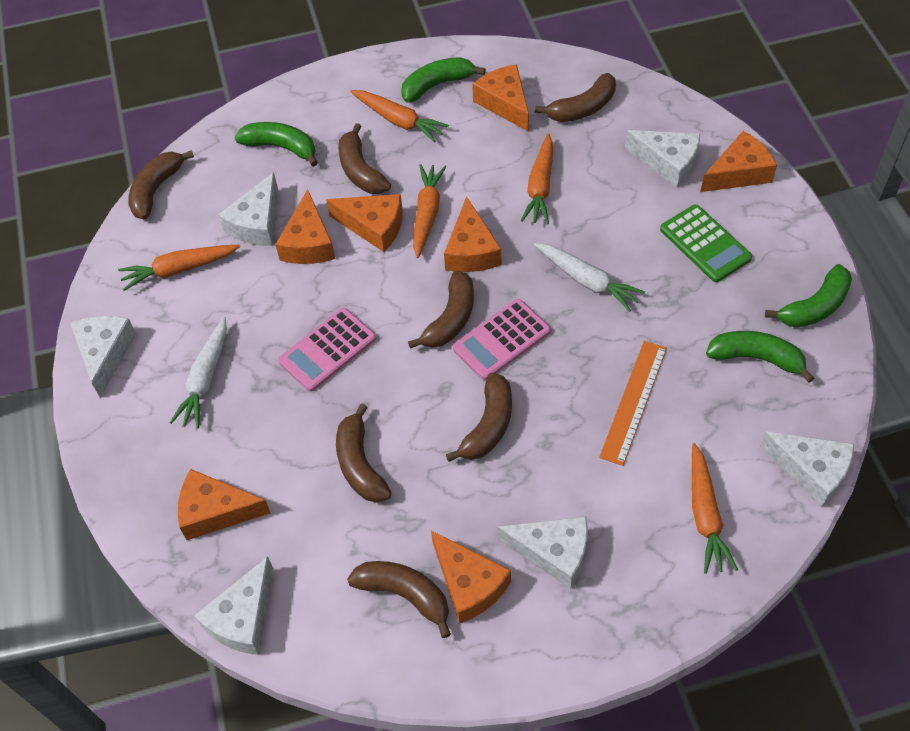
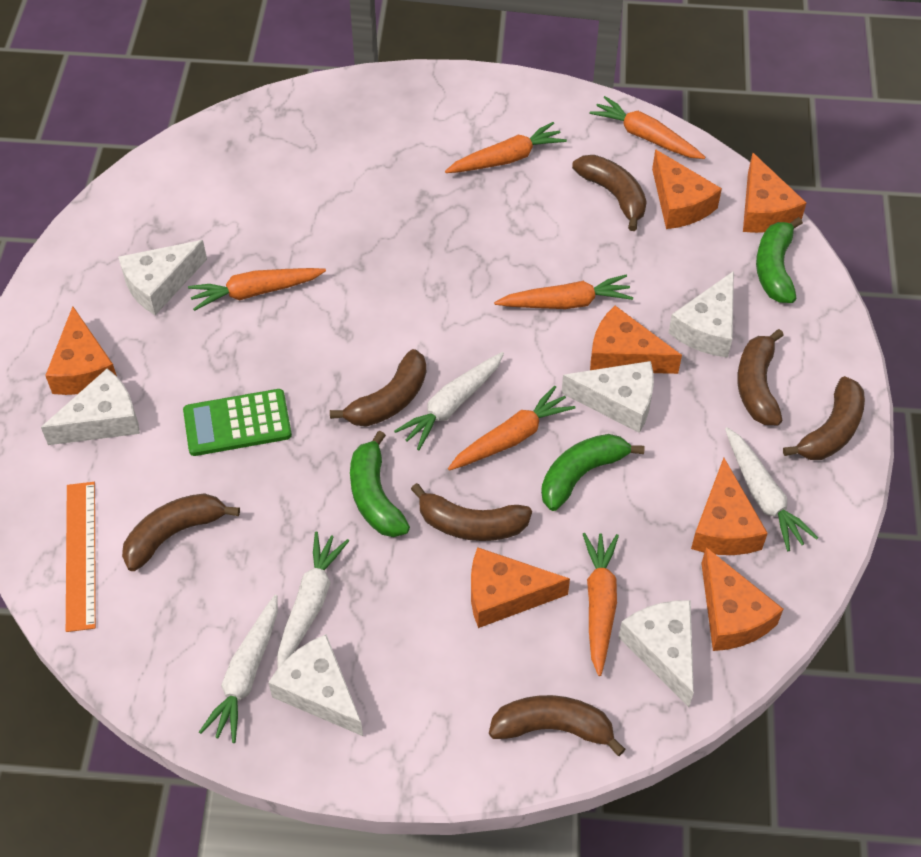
green banana: 4 -> 3
orange carrot: 5 -> 6
pink calculator: 2 -> 0
white carrot: 2 -> 4

